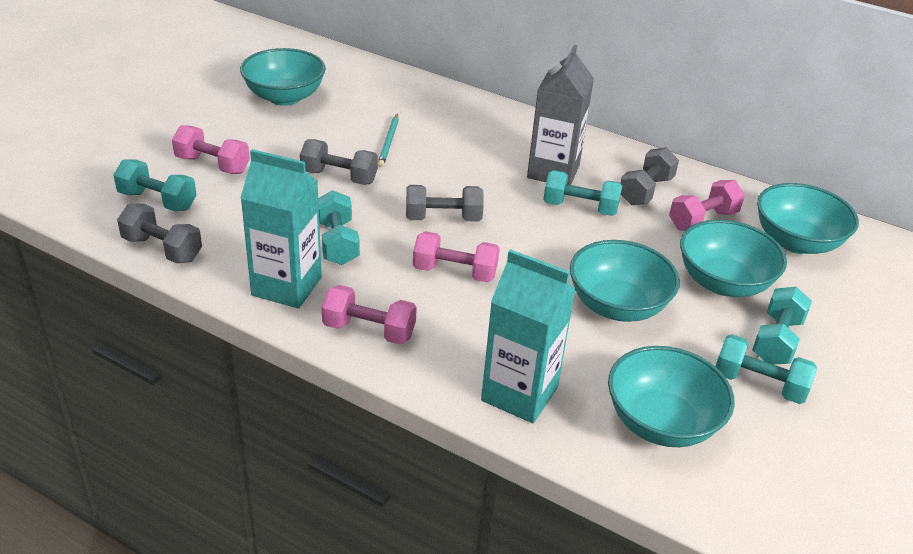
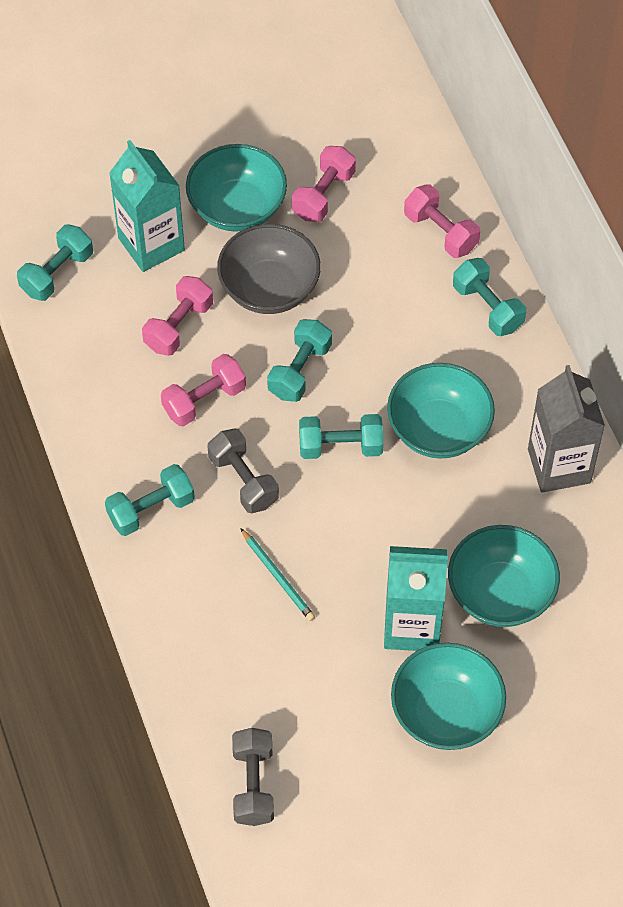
grey bowl: 0 -> 1
grey dumbbell: 4 -> 2
turquoise bowl: 5 -> 4

